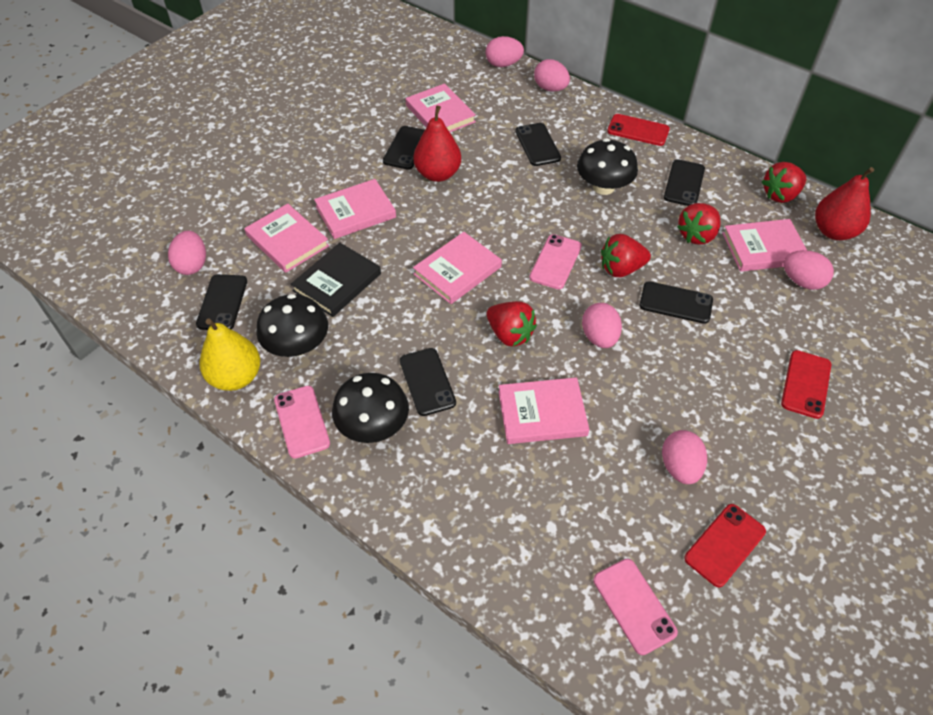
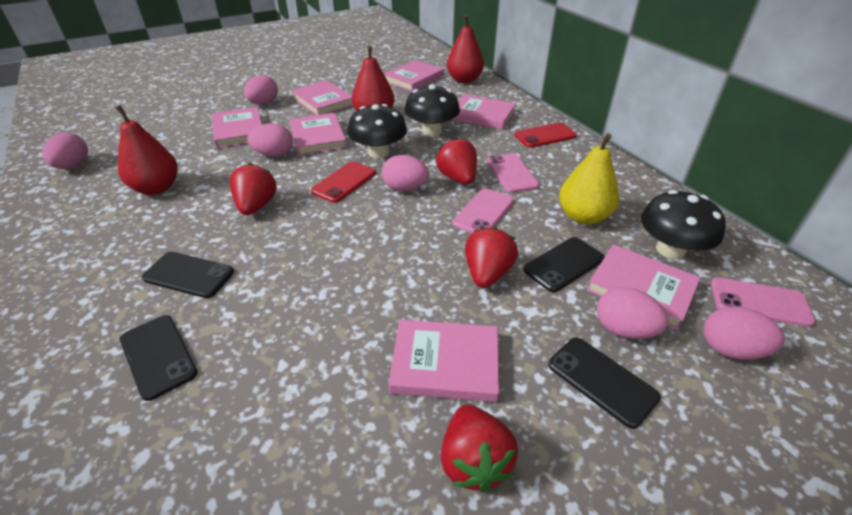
black book: 1 -> 0
black phone: 6 -> 4
pink book: 6 -> 7
red pear: 2 -> 3
red phone: 3 -> 2

